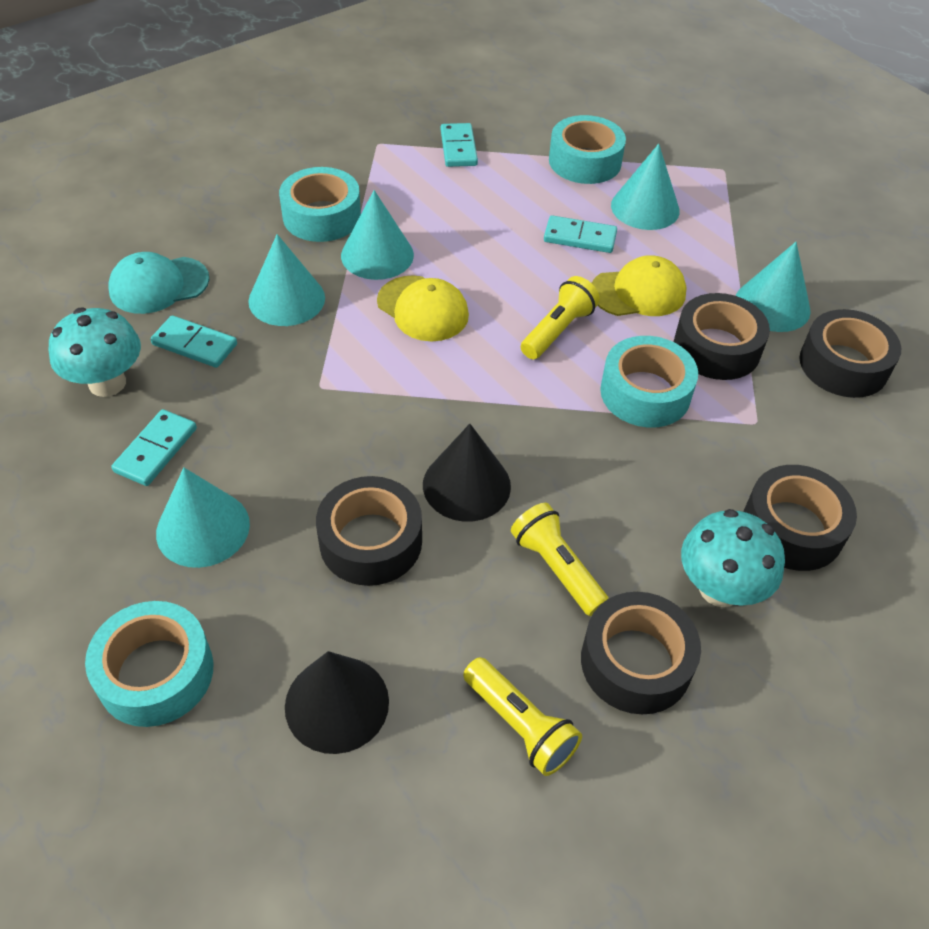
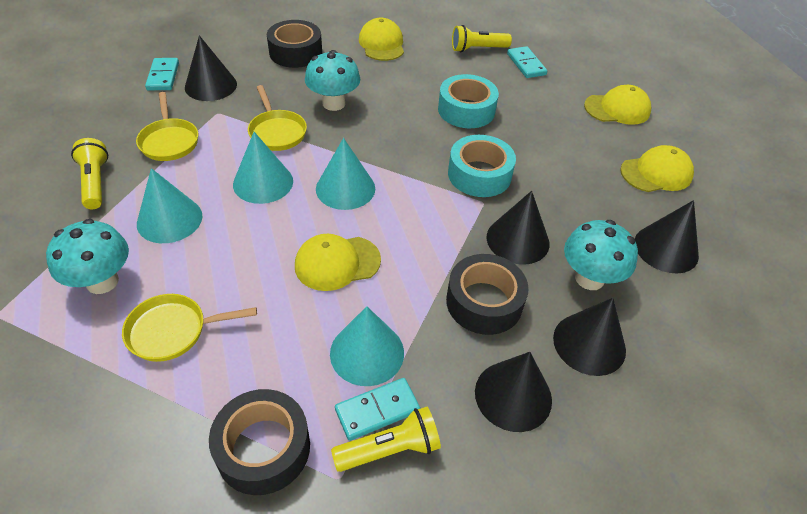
black cone: 2 -> 5
black tape: 5 -> 3
turquoise cap: 1 -> 0
turquoise cone: 5 -> 4
turquoise domino: 4 -> 3
turquoise mushroom: 2 -> 3
turquoise tape: 4 -> 2
yellow cap: 2 -> 4
yellow pan: 0 -> 3

